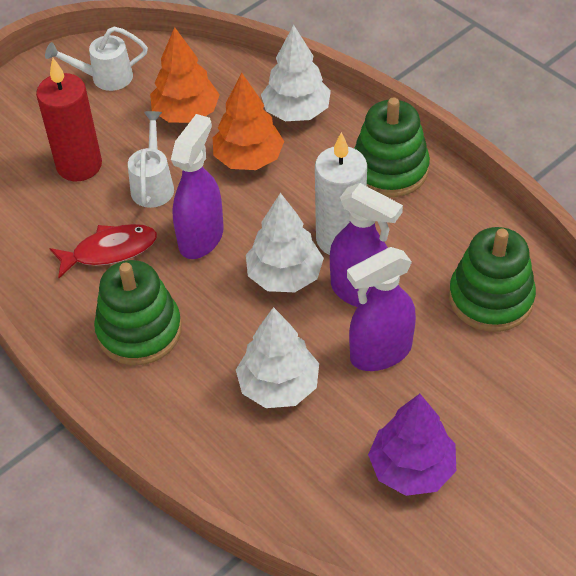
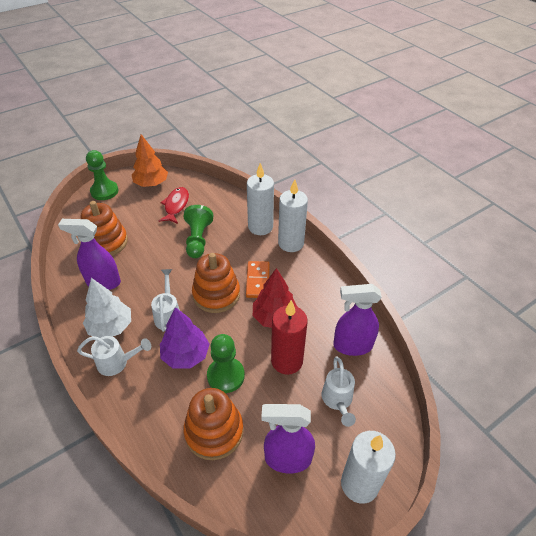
green pawn: 0 -> 3
green stacking toy: 3 -> 0
orange domino: 0 -> 1
orange stacking toy: 0 -> 3
orange tree: 2 -> 1
red tree: 0 -> 1
white candle: 1 -> 3
white tree: 3 -> 1
white watering can: 2 -> 3

